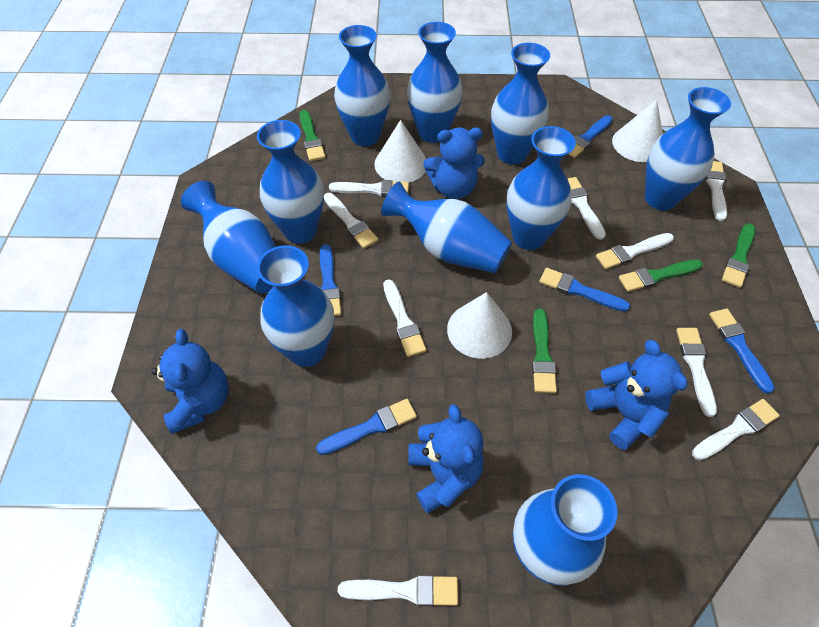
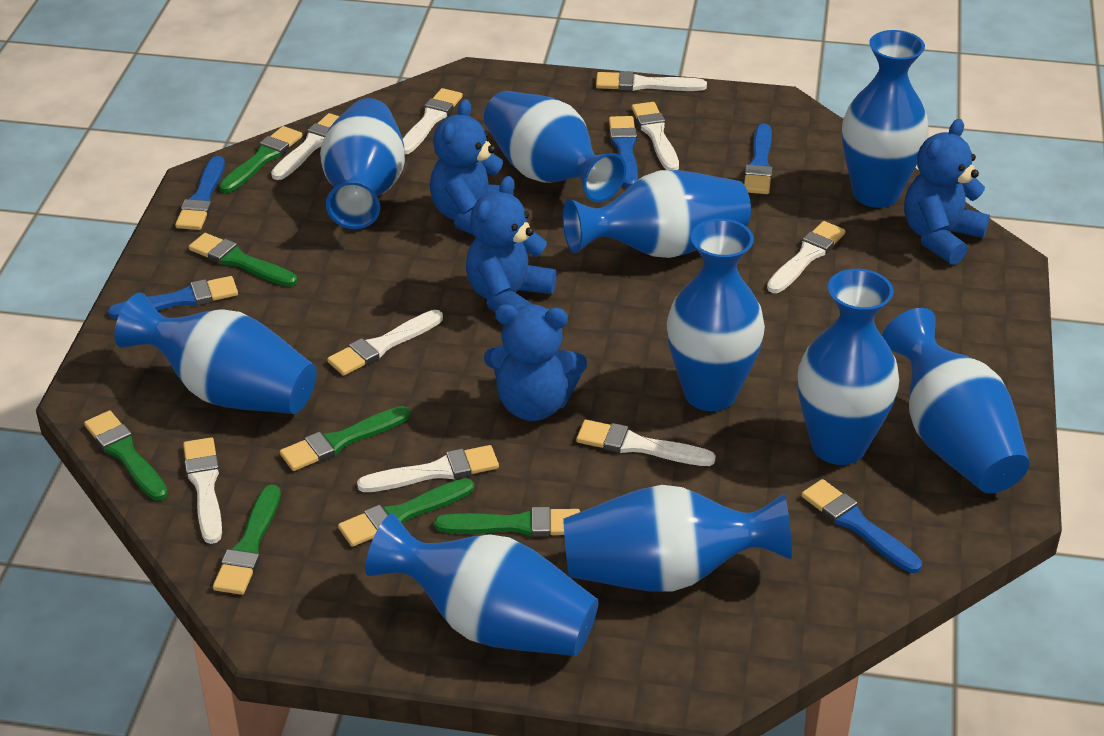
green brush: 4 -> 7
white cone: 3 -> 0

